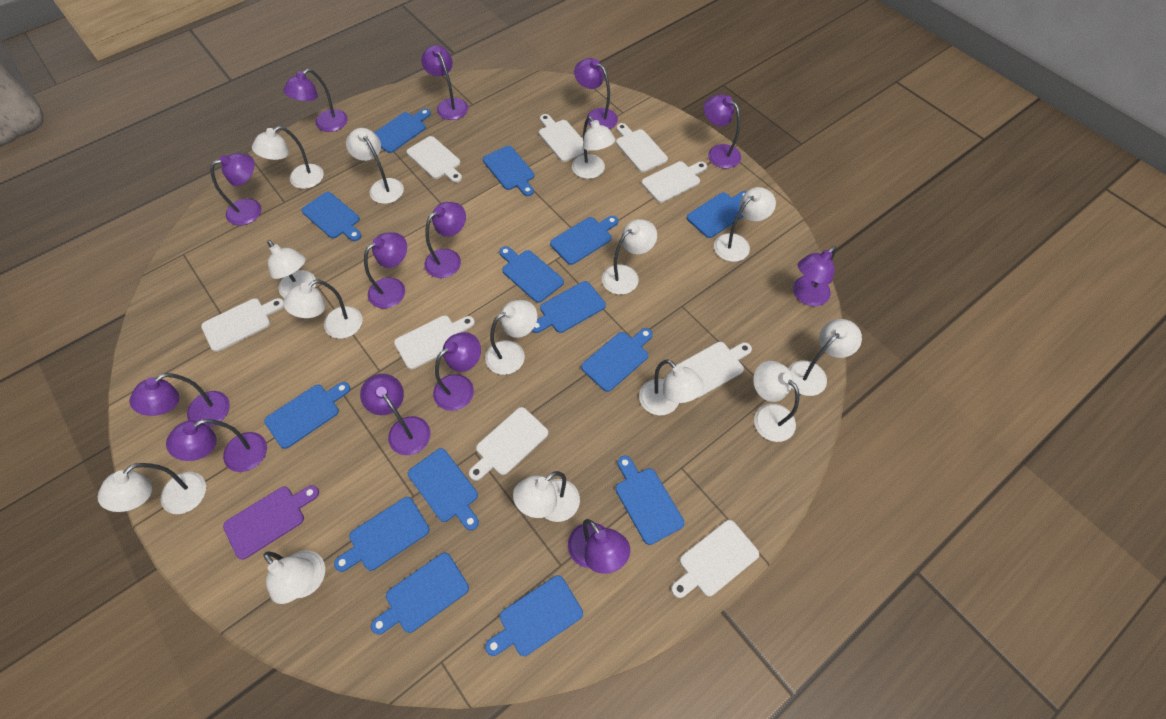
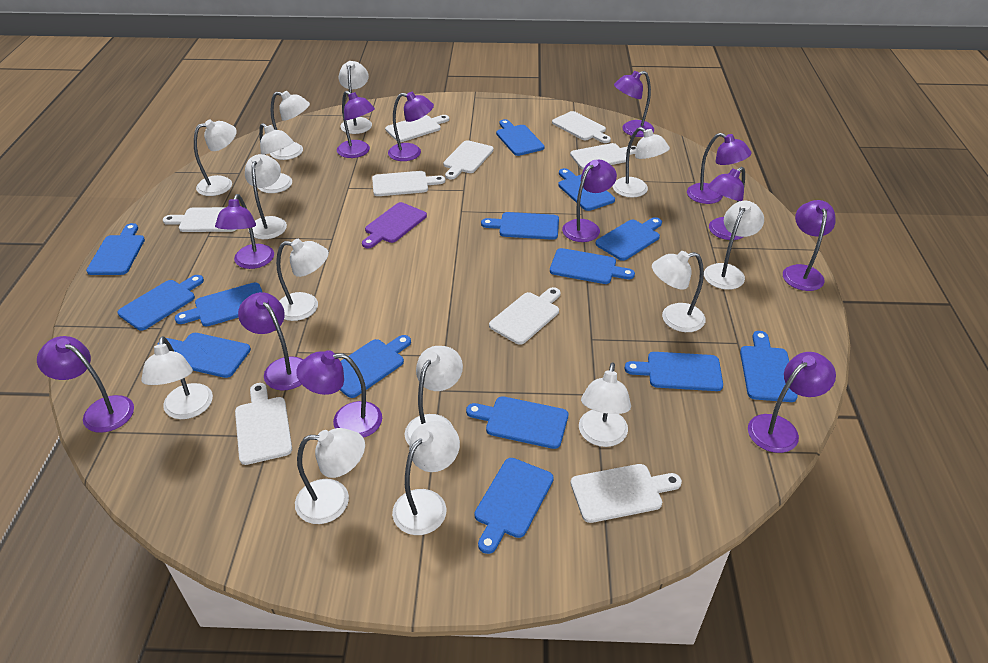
purple lamp: 13 -> 12

